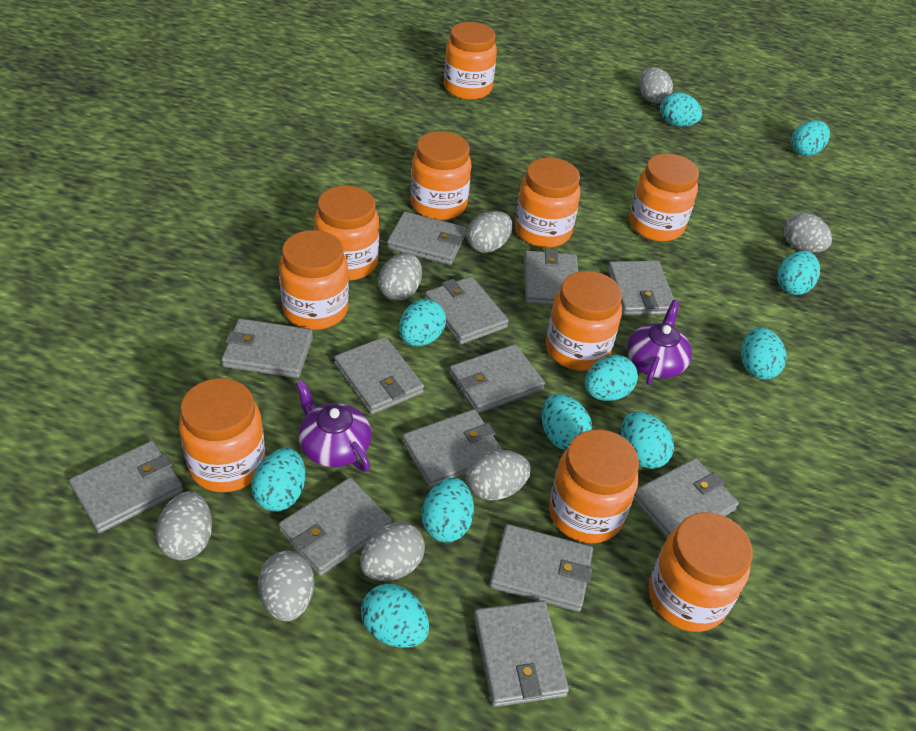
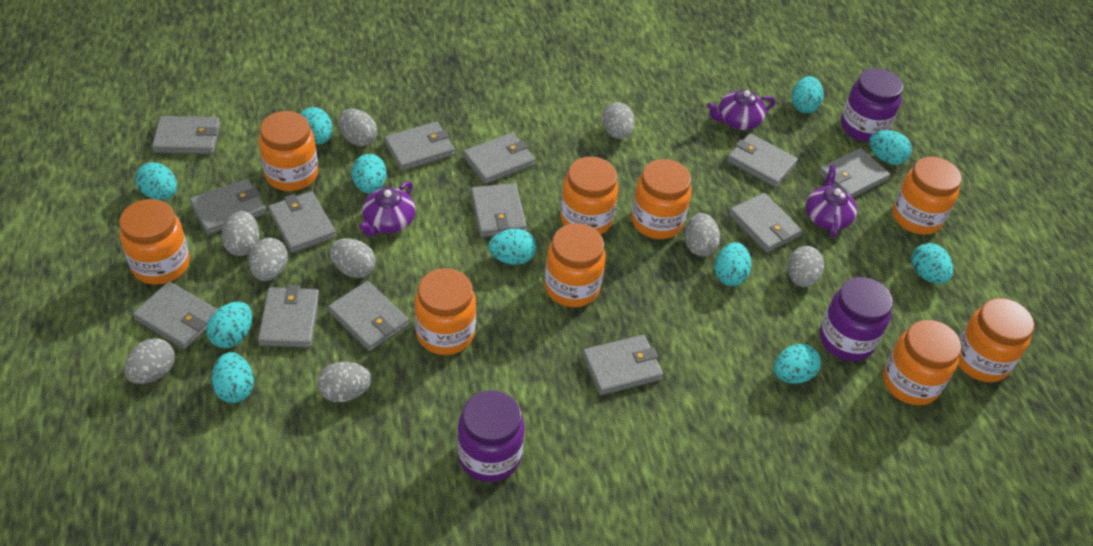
grey egg: 8 -> 9
orange jar: 10 -> 9
purple jar: 0 -> 3
purple teapot: 2 -> 3

